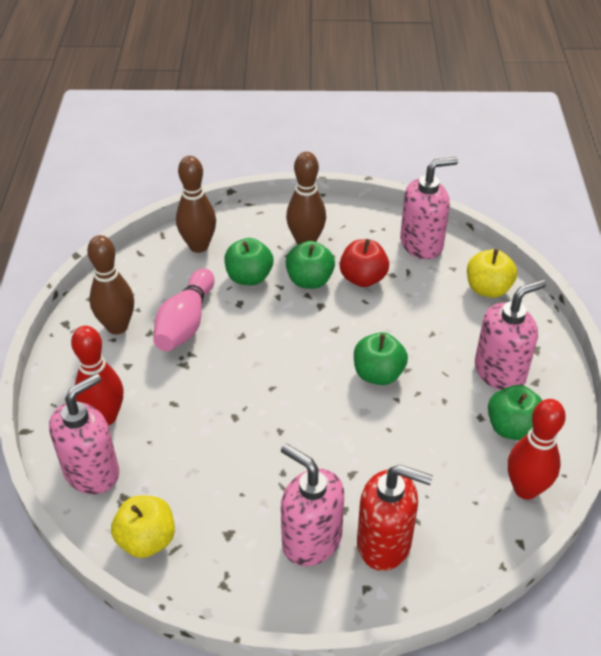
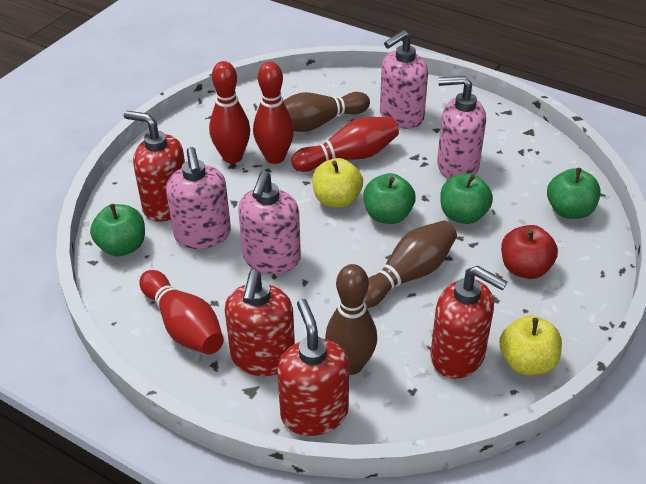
pink bowling pin: 1 -> 0
red bowling pin: 2 -> 4
red soap dispenser: 1 -> 4

